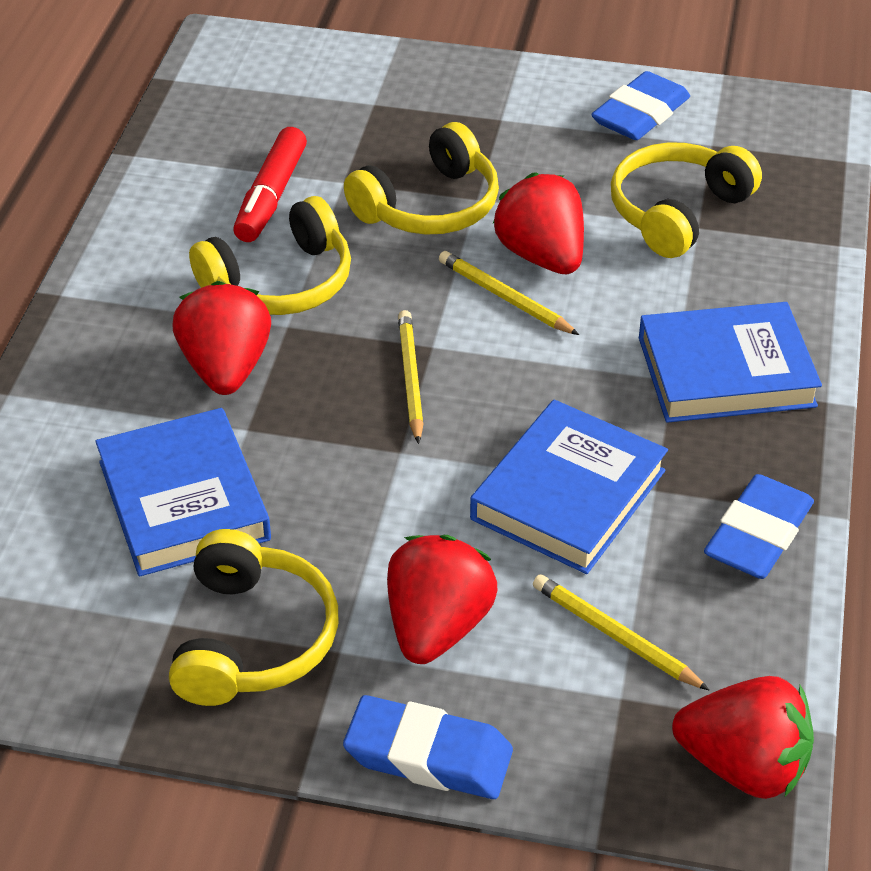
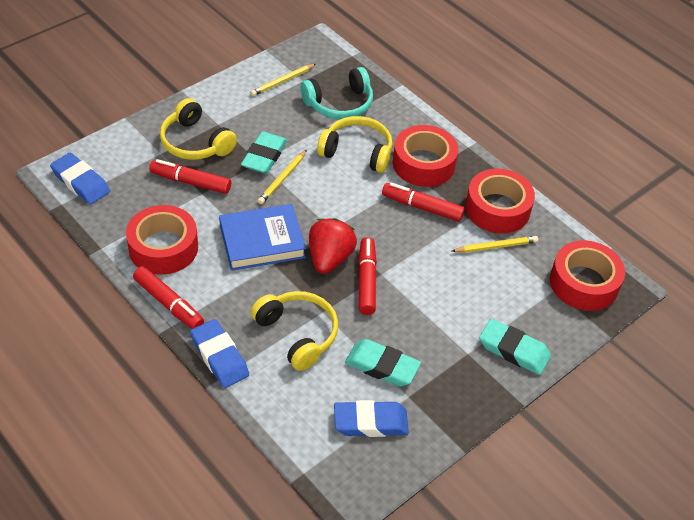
blue book: 3 -> 1
red marker: 1 -> 4
red strawberry: 4 -> 1
red tape: 0 -> 4
turquoise eraser: 0 -> 3
turquoise headphones: 0 -> 1
yellow headphones: 4 -> 3

